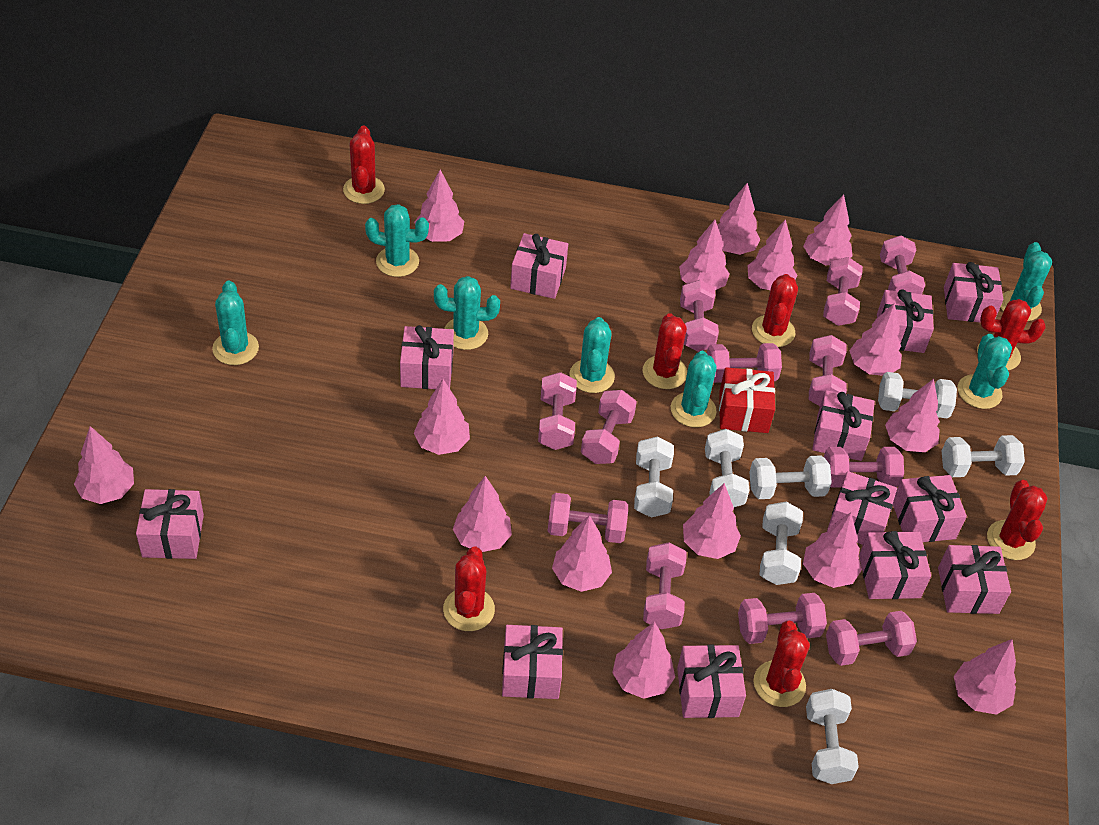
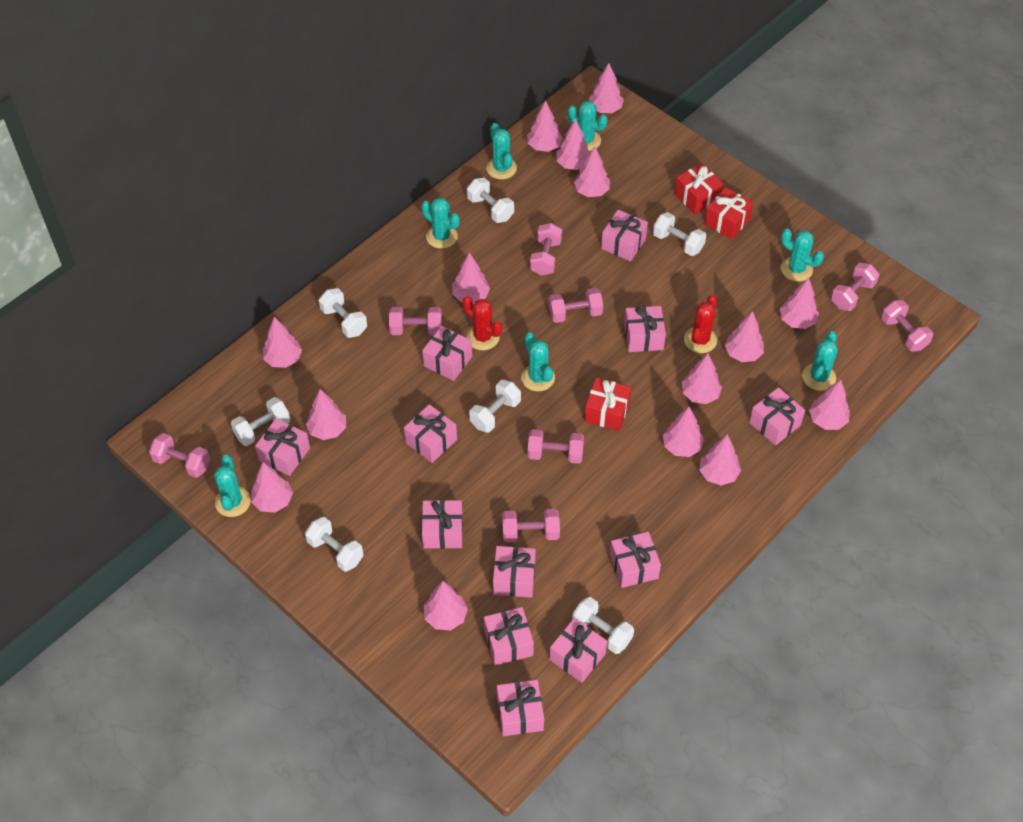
pink dumbbell: 12 -> 8
red cactus: 7 -> 2
red gift: 1 -> 3

